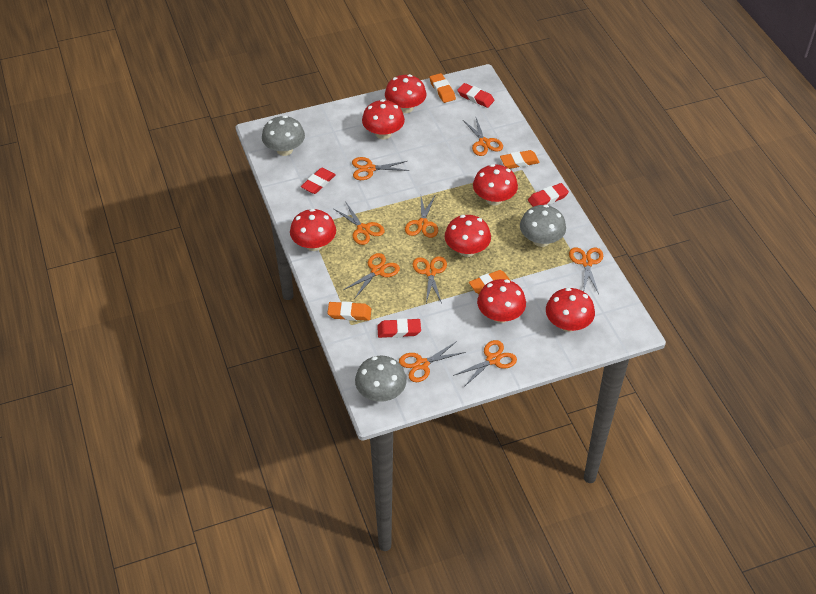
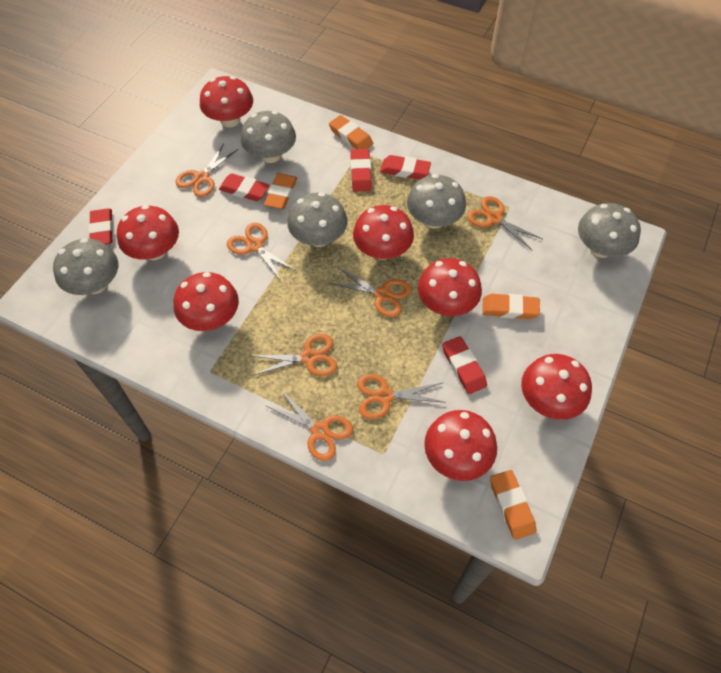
grey mushroom: 3 -> 5
orange scissors: 9 -> 7
red eraser: 4 -> 5

